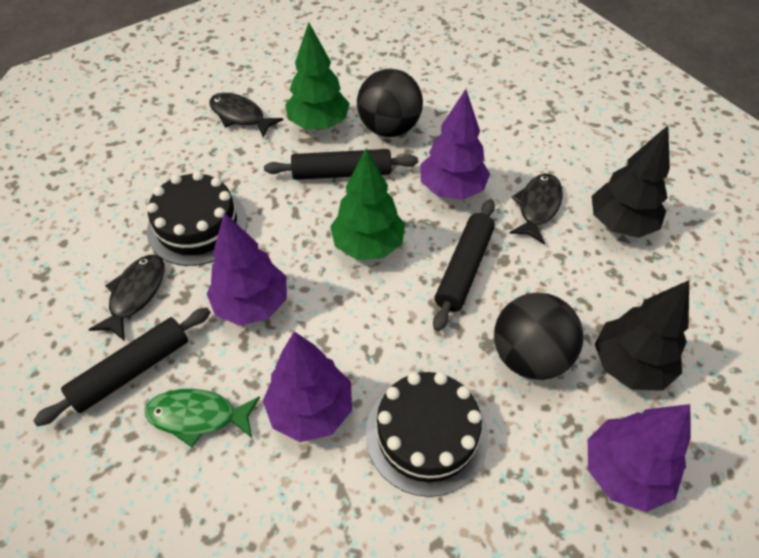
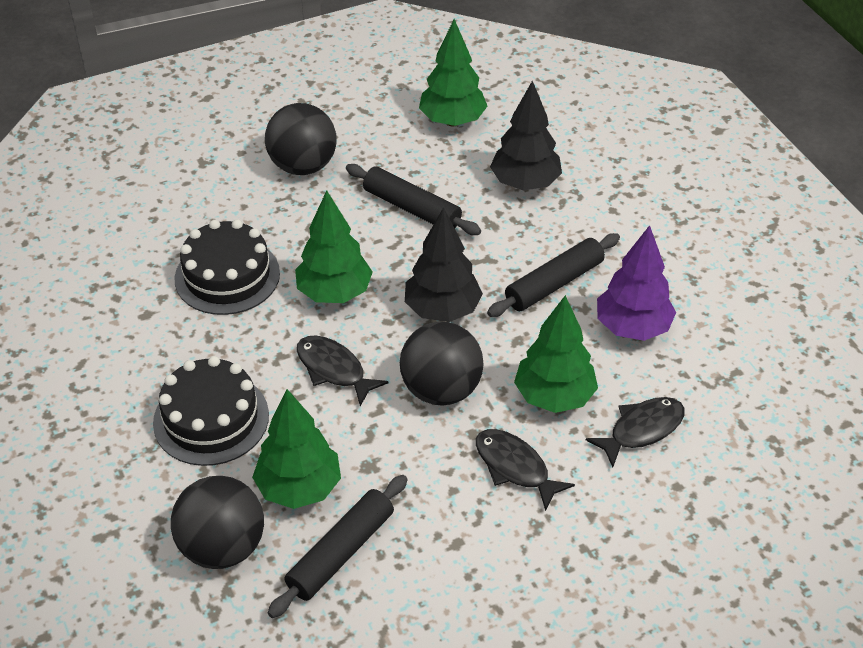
black ball: 2 -> 3
green fish: 1 -> 0
green tree: 2 -> 4
purple tree: 4 -> 1

